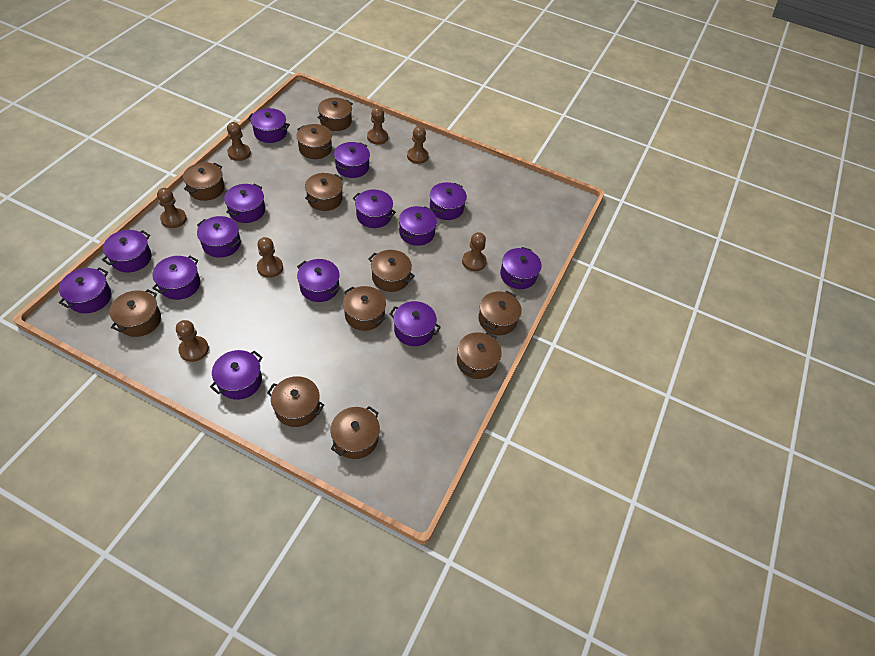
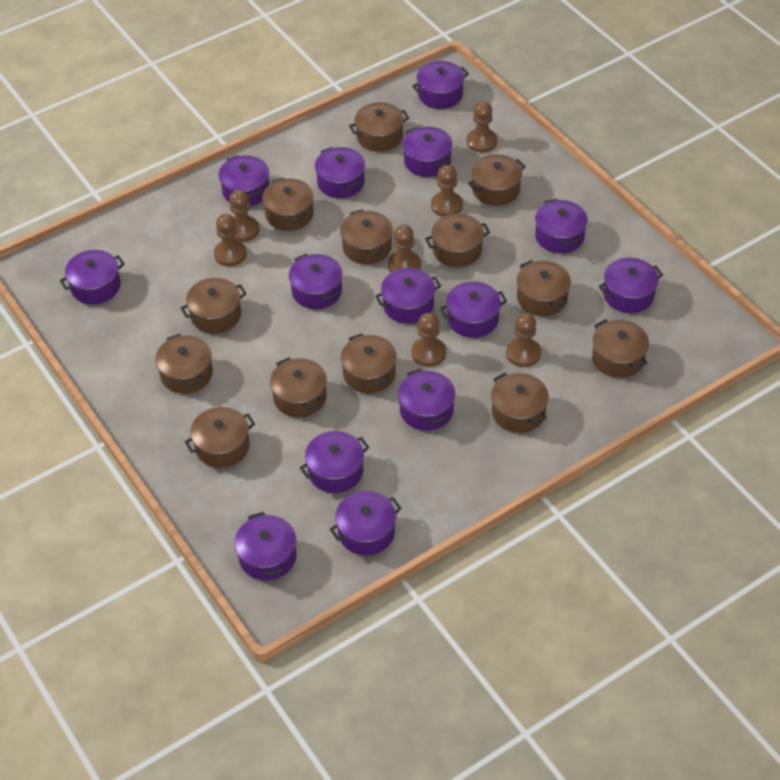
brown pot: 11 -> 13

